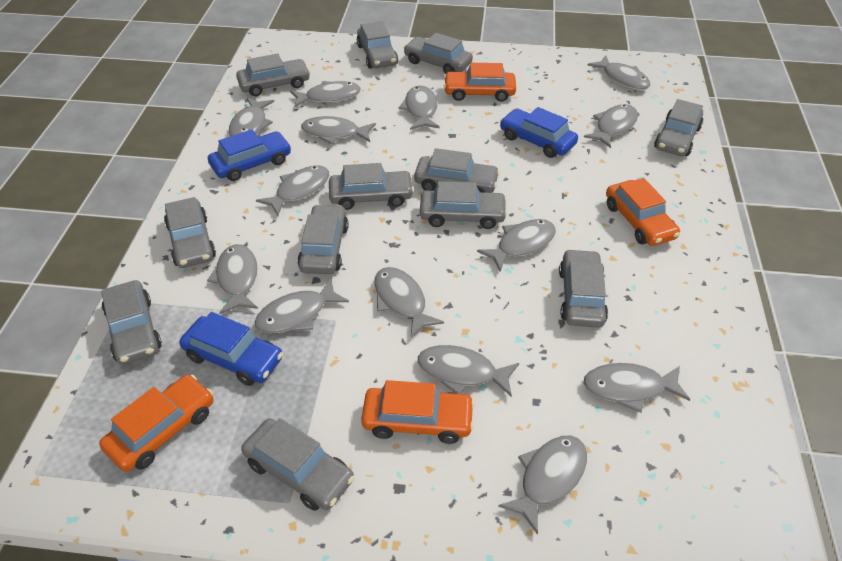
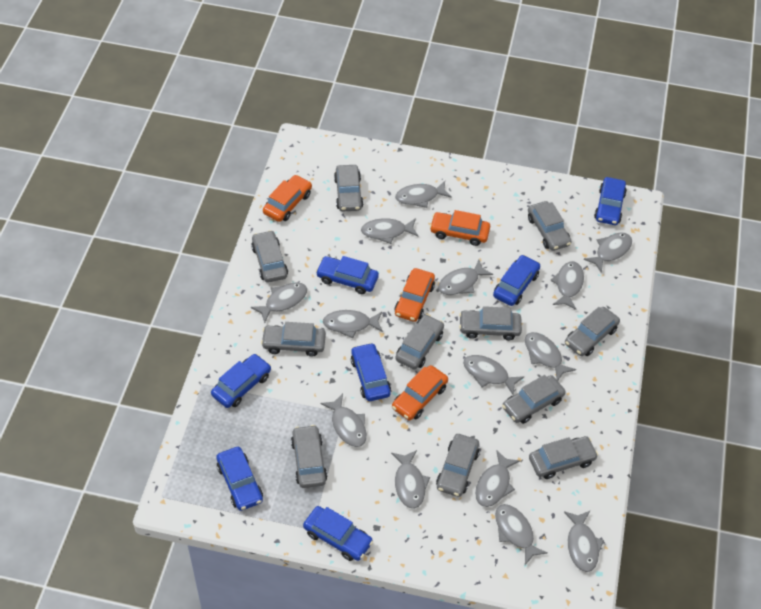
blue car: 3 -> 7
grey car: 12 -> 11

